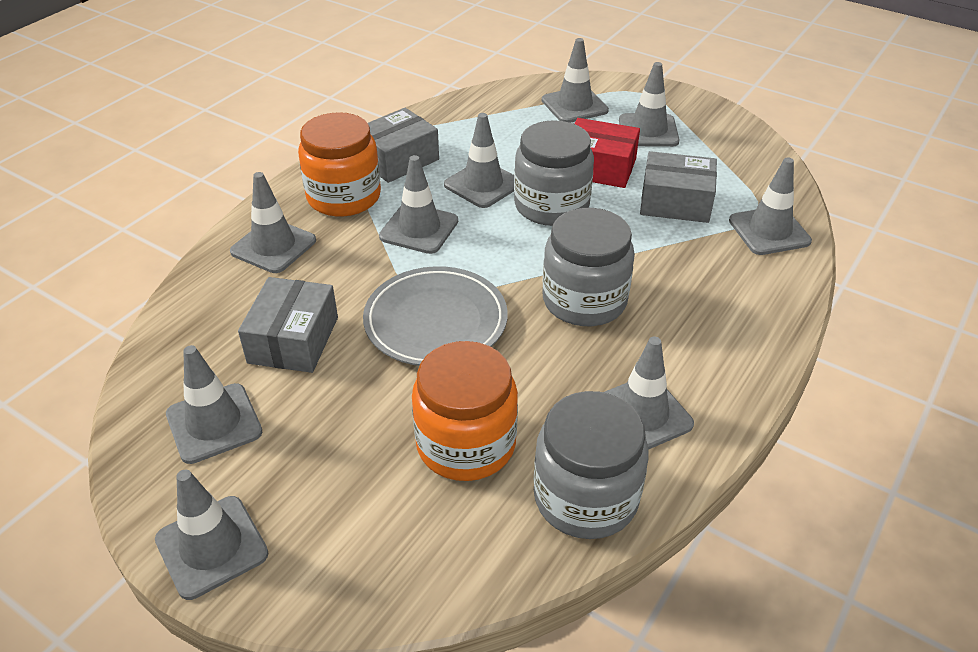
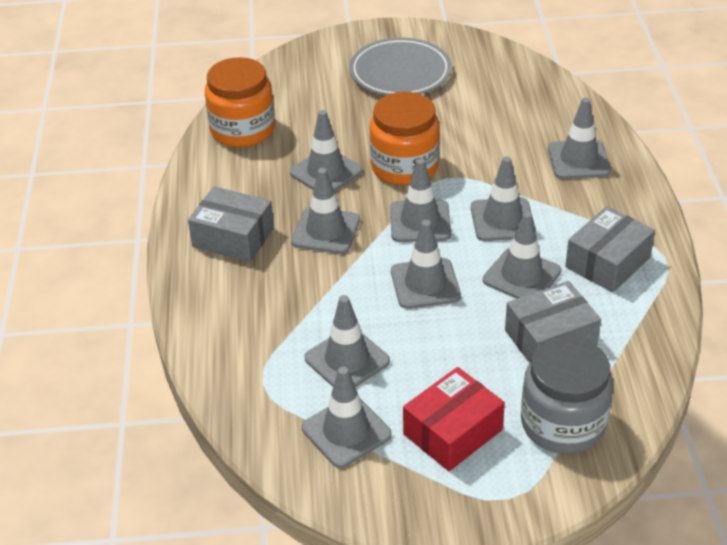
grey jar: 3 -> 1

